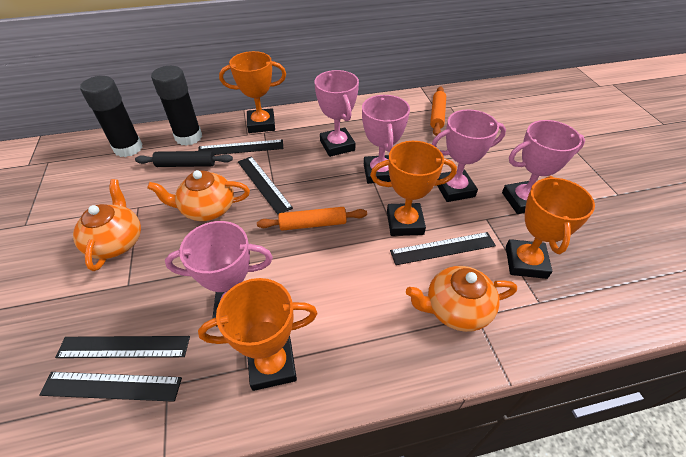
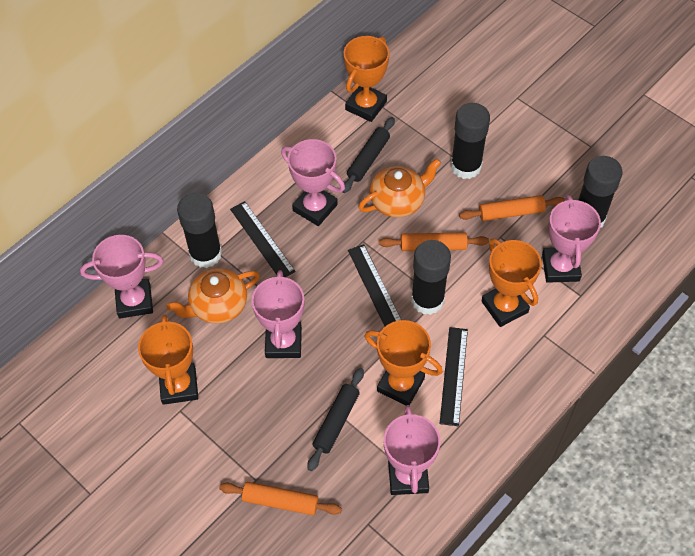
black glue stick: 2 -> 4
black rolling pin: 1 -> 2
black ruler: 5 -> 3
orange rolling pin: 2 -> 3
orange teapot: 3 -> 2

